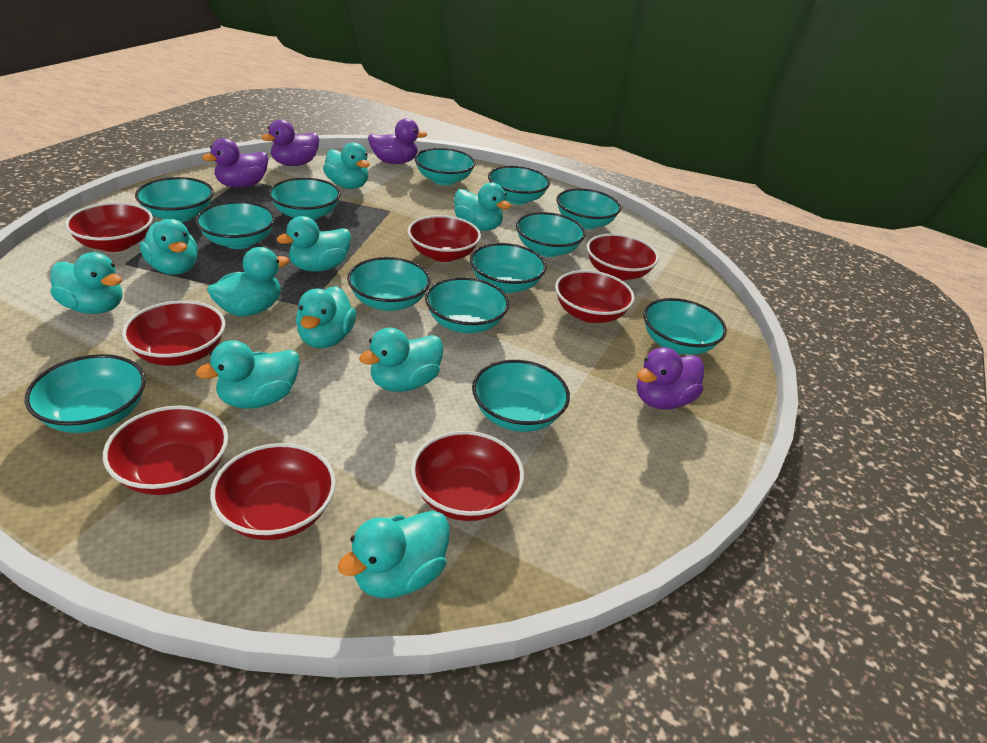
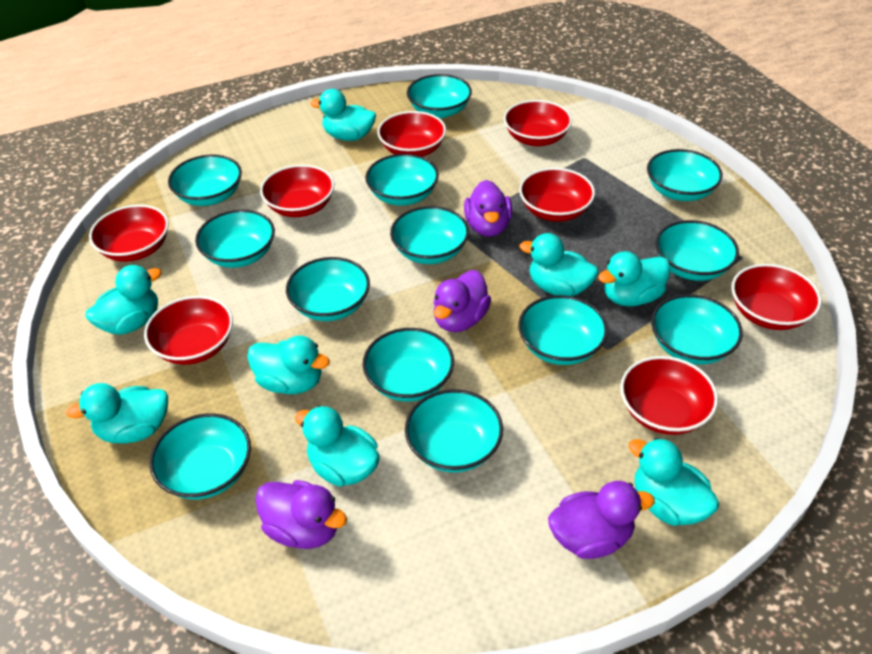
turquoise duck: 10 -> 8

